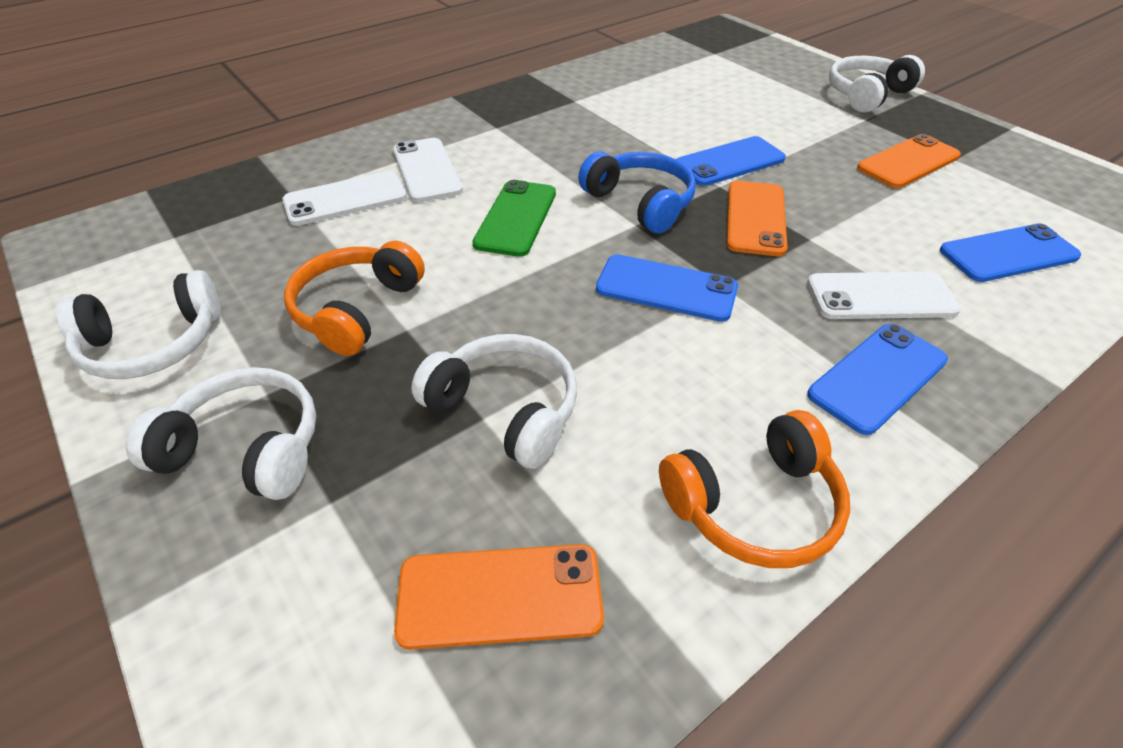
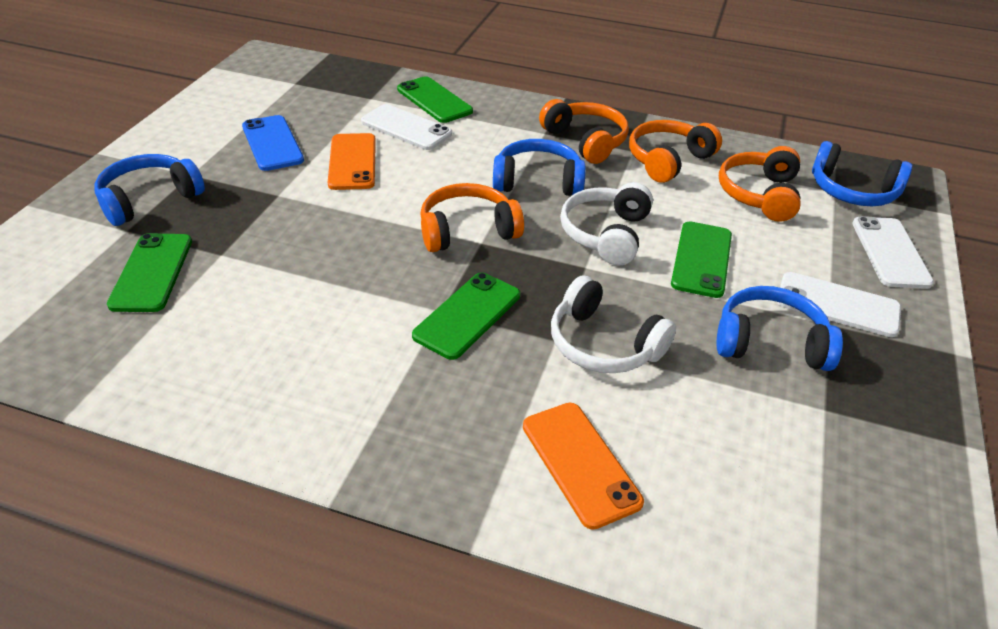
blue headphones: 1 -> 4
blue phone: 4 -> 1
green phone: 1 -> 4
orange headphones: 2 -> 4
orange phone: 3 -> 2
white headphones: 4 -> 2

